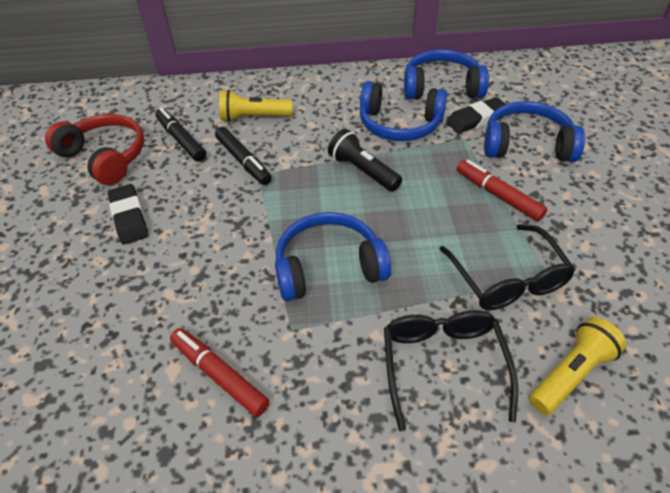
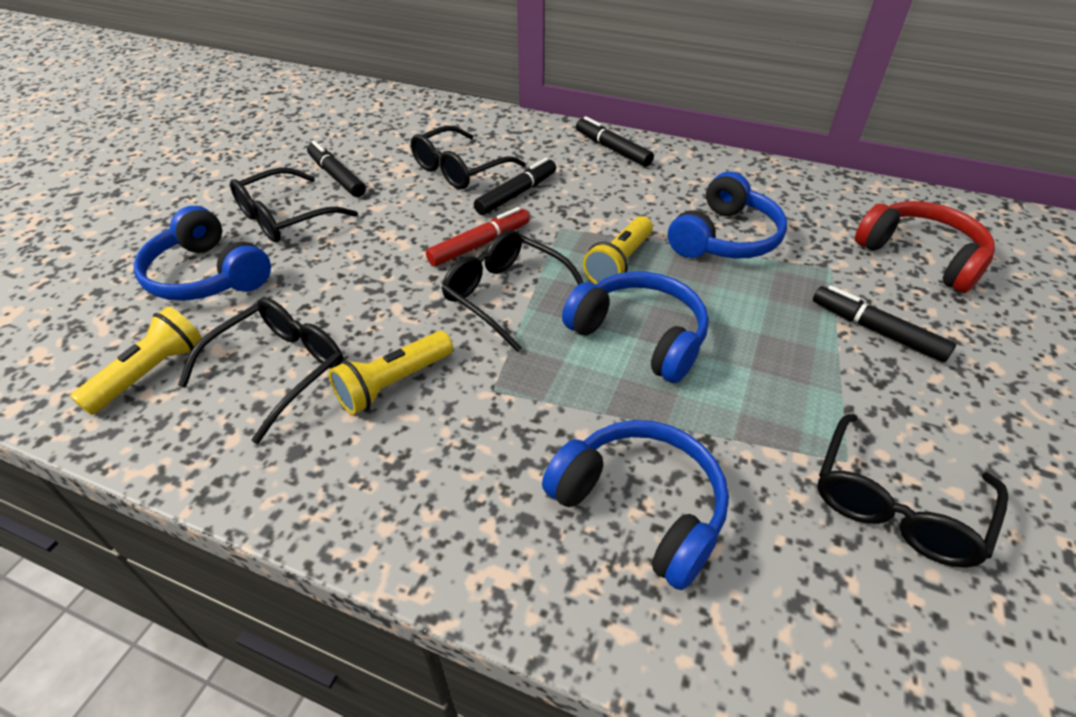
black eraser: 2 -> 0
black flashlight: 1 -> 0
black glasses: 2 -> 5
black marker: 2 -> 4
red marker: 2 -> 1
yellow flashlight: 2 -> 3

